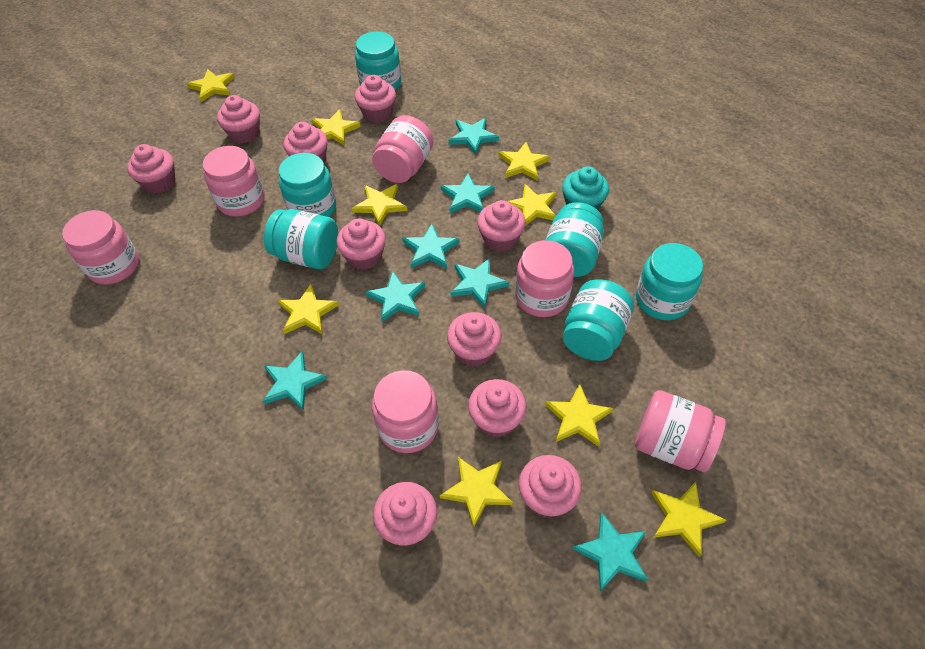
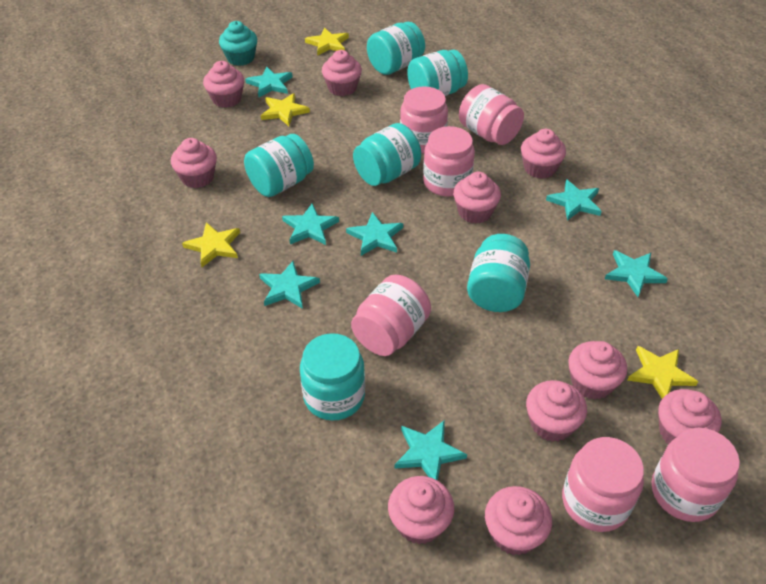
yellow star: 9 -> 4

